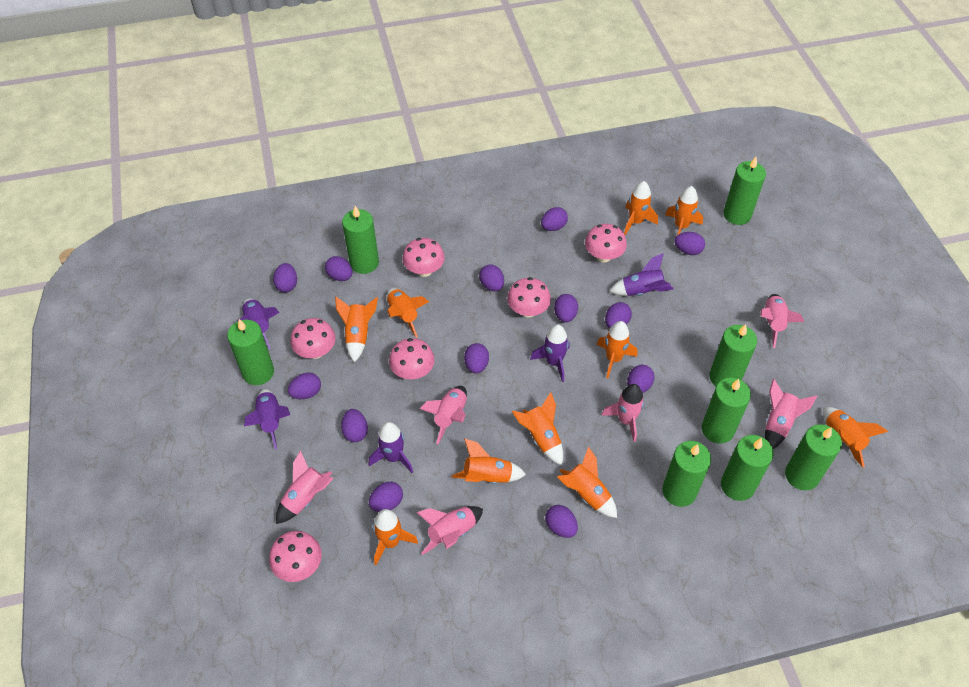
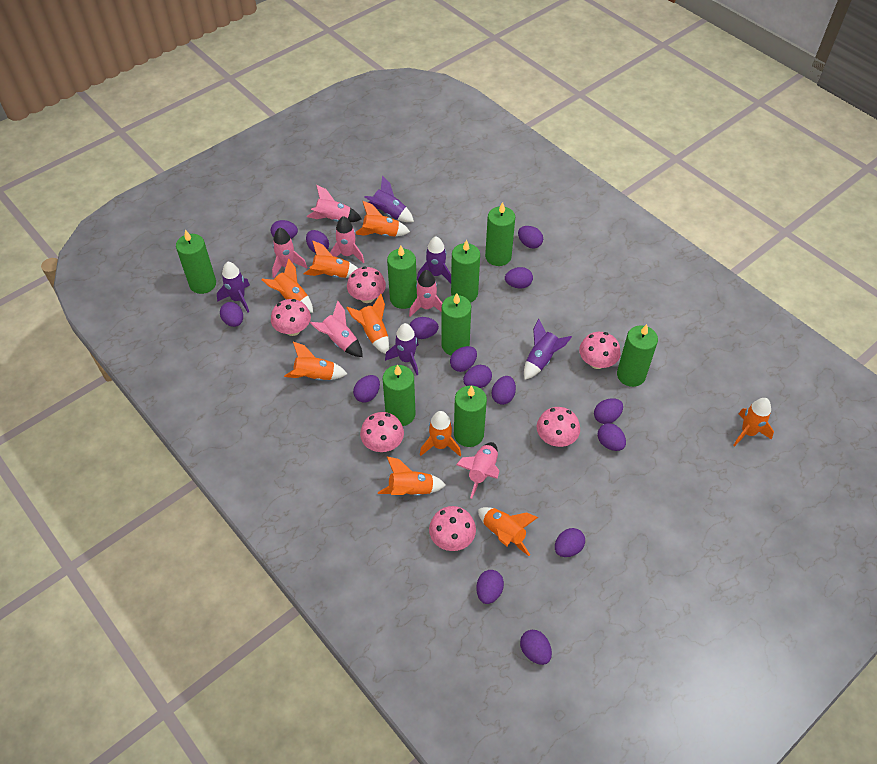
orange rocket: 10 -> 9
purple egg: 13 -> 15

